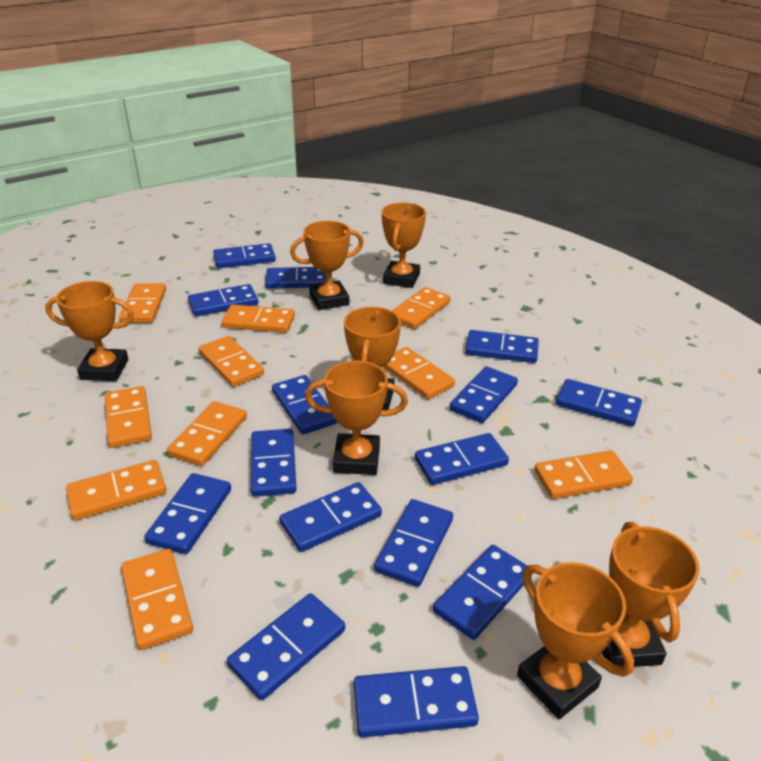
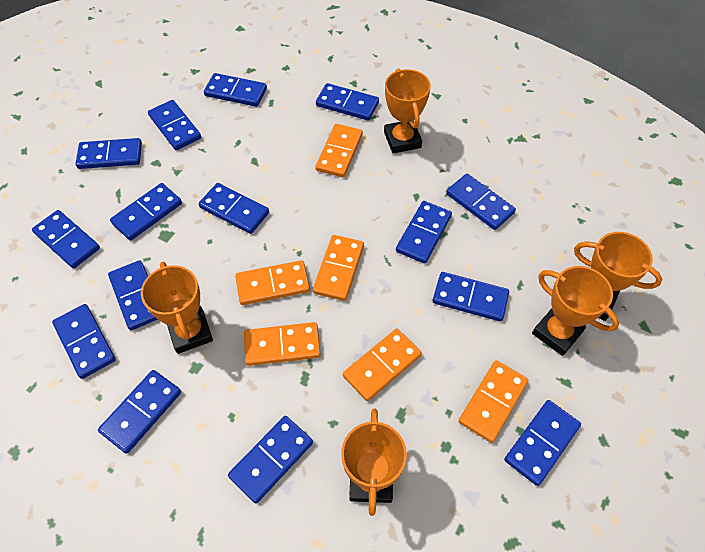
orange domino: 10 -> 6
orange trophy: 7 -> 5

